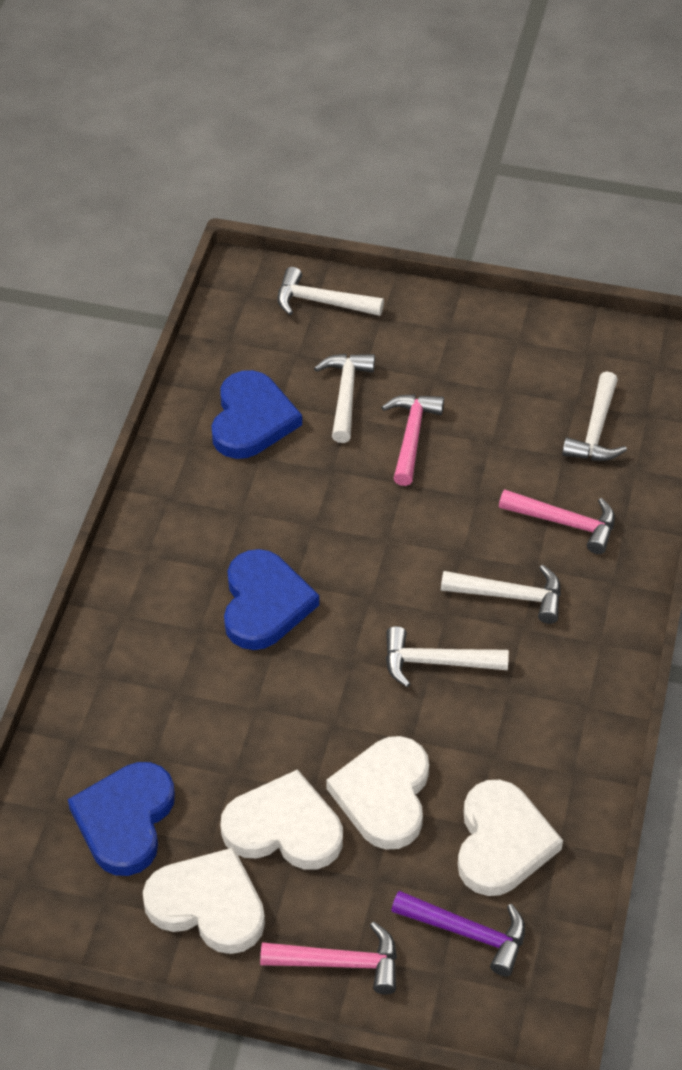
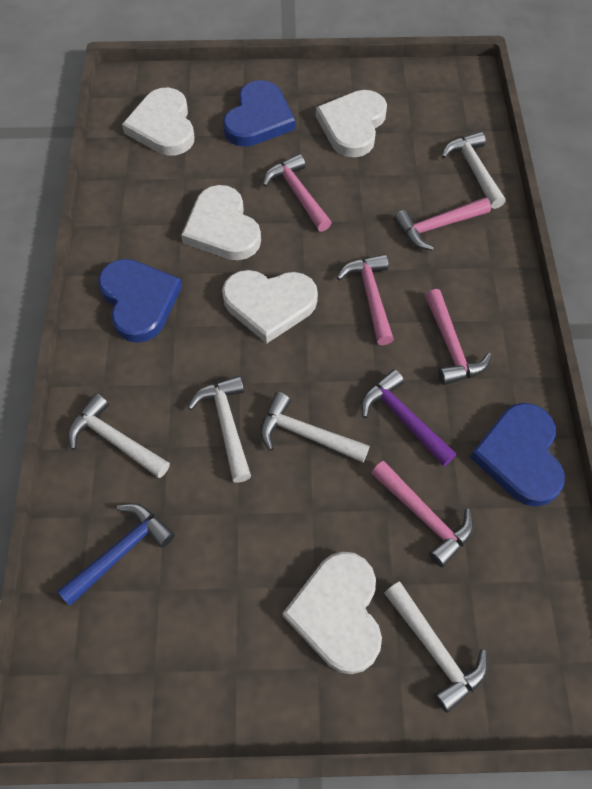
blue hammer: 0 -> 1
pink hammer: 3 -> 5
white heart: 4 -> 5

